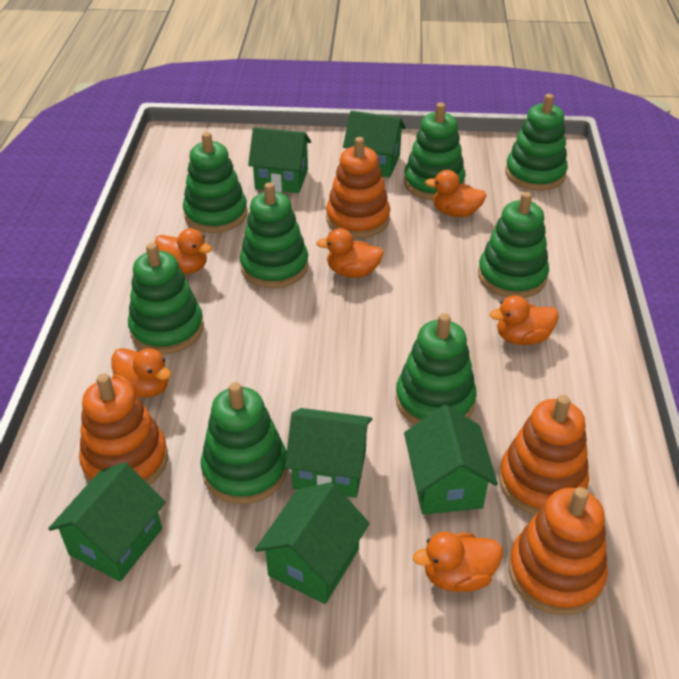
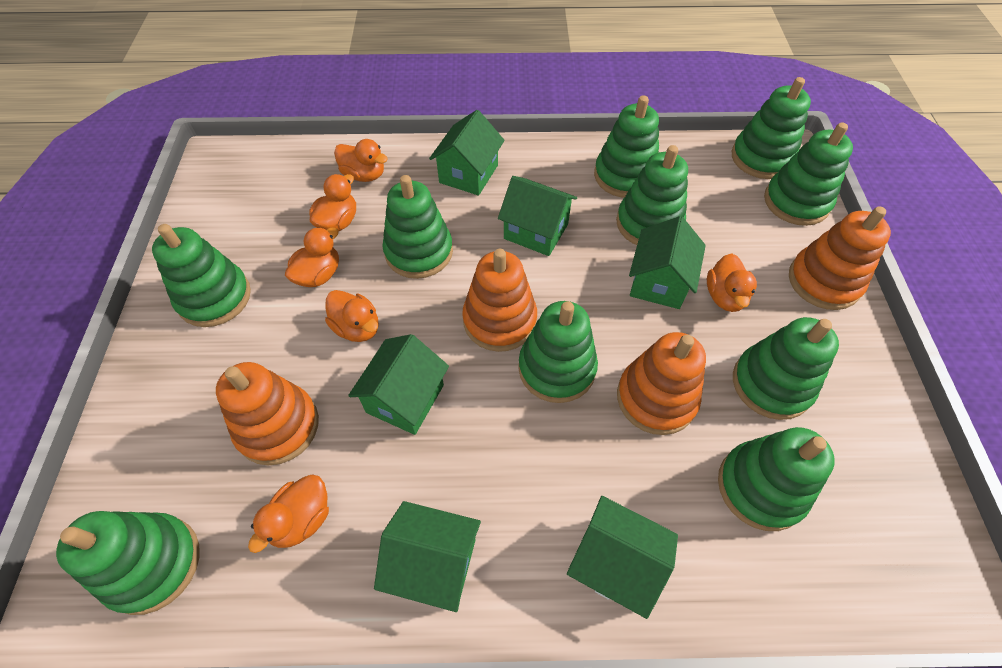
green stacking toy: 8 -> 10

